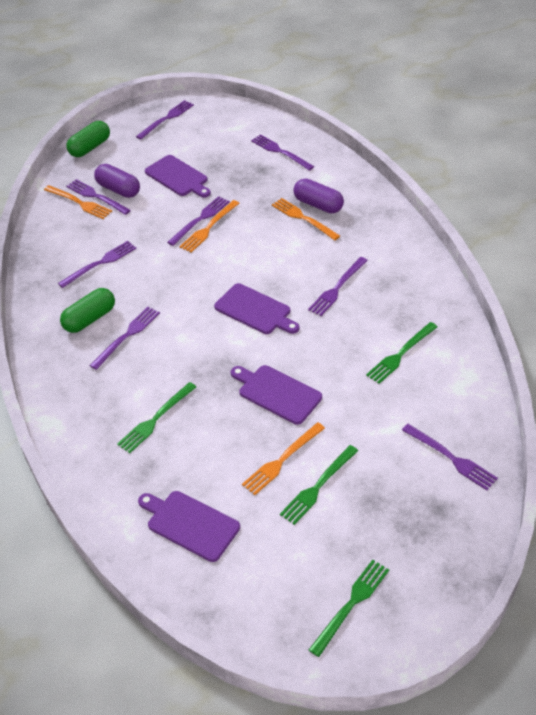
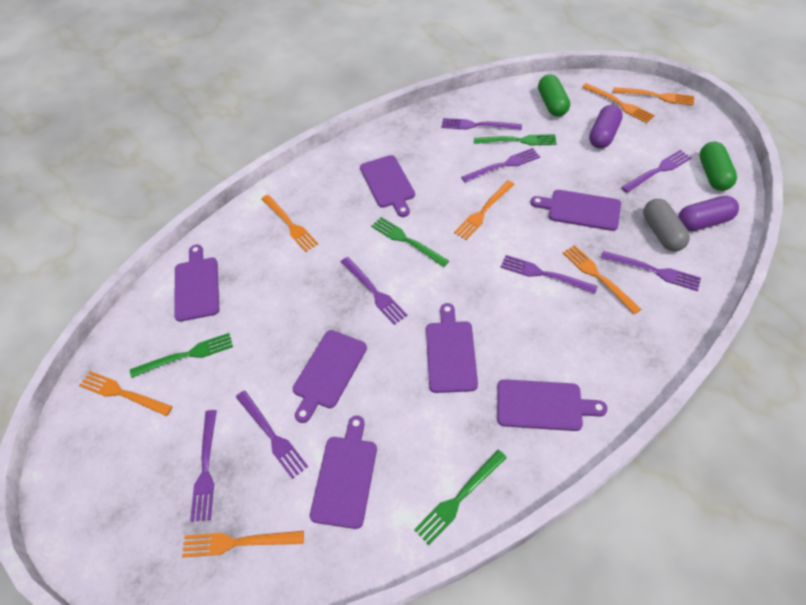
grey capsule: 0 -> 1
orange fork: 4 -> 7
purple cutting board: 4 -> 7

